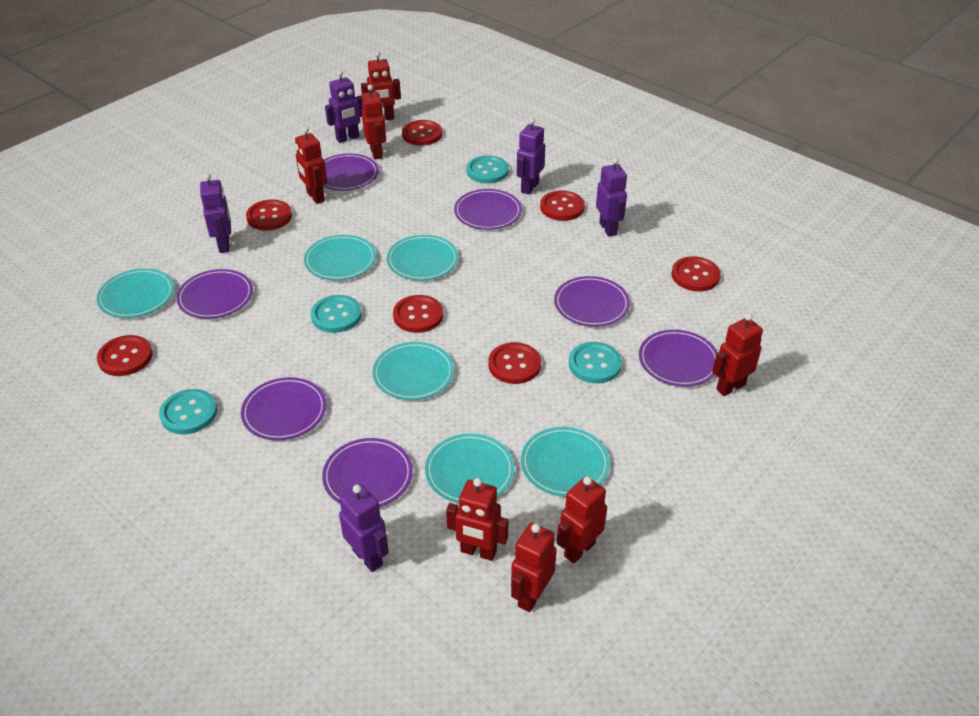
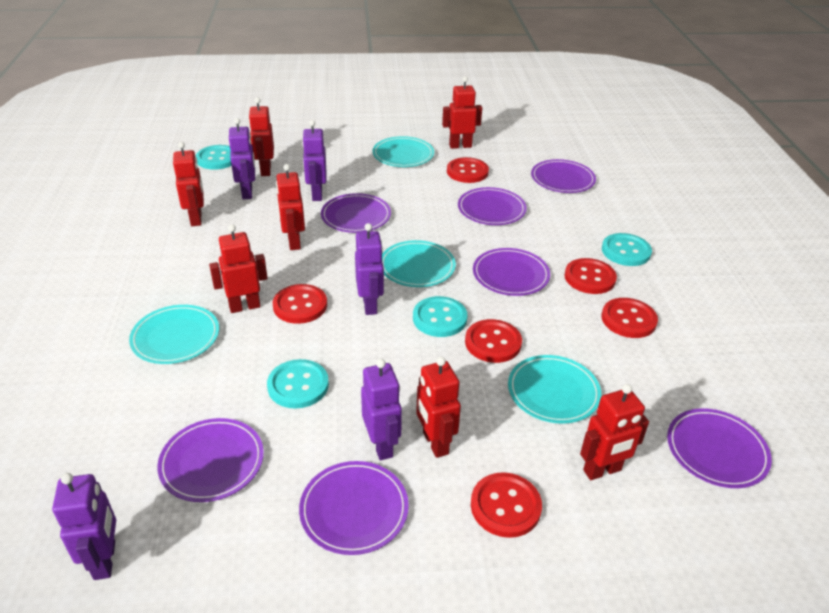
red button: 7 -> 6
turquoise plate: 6 -> 4

